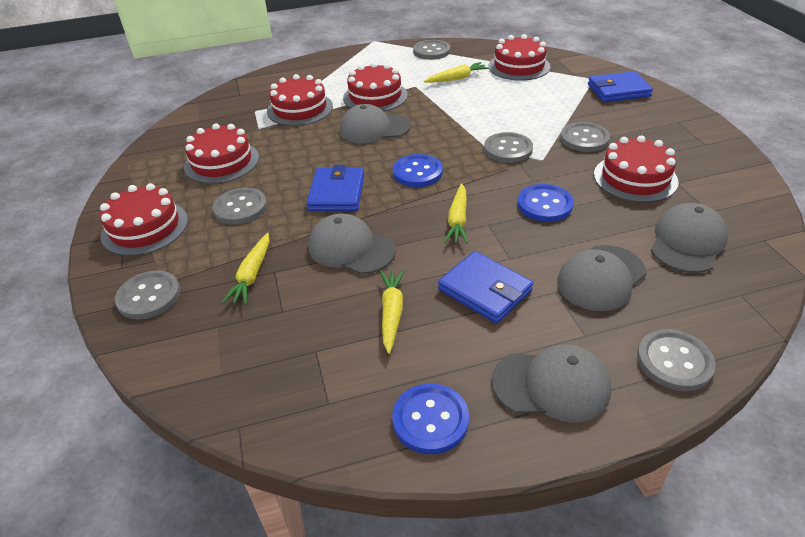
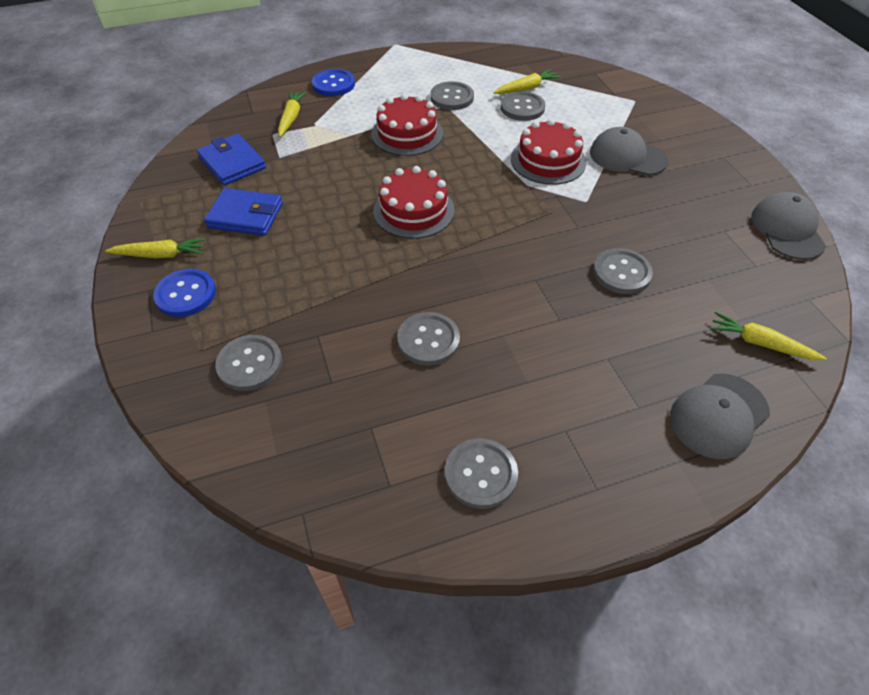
blue button: 3 -> 2
blue wallet: 3 -> 2
grey cap: 5 -> 3
red cake: 6 -> 3

